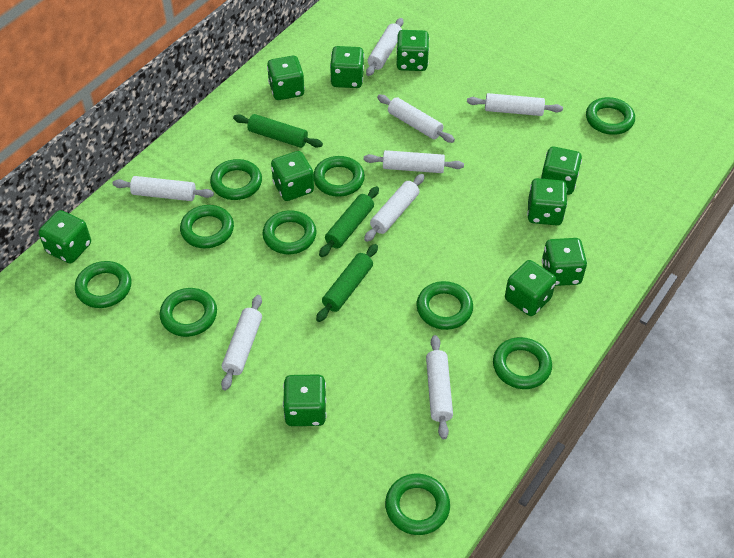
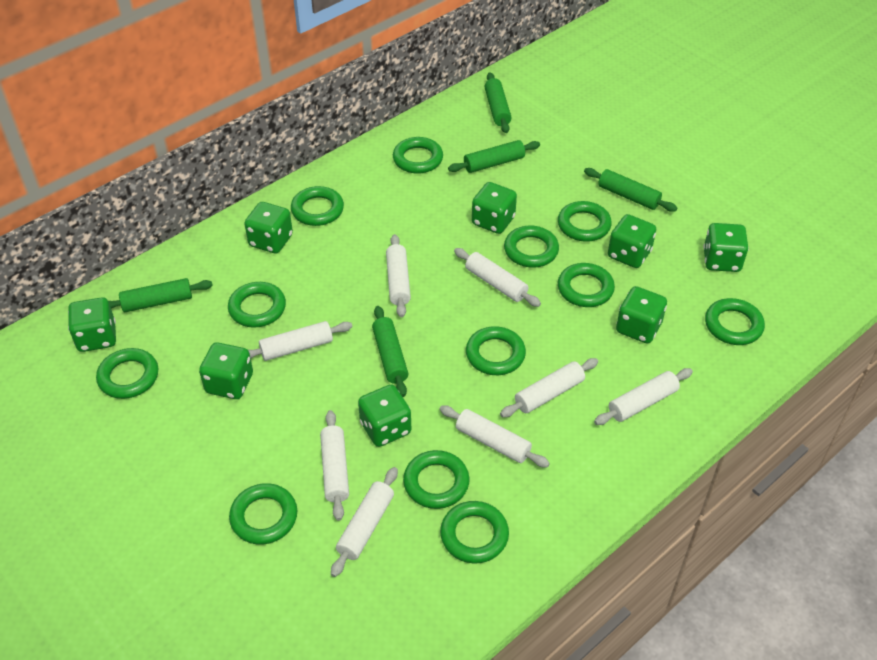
green dice: 10 -> 8
green ring: 10 -> 12
green rolling pin: 3 -> 5

